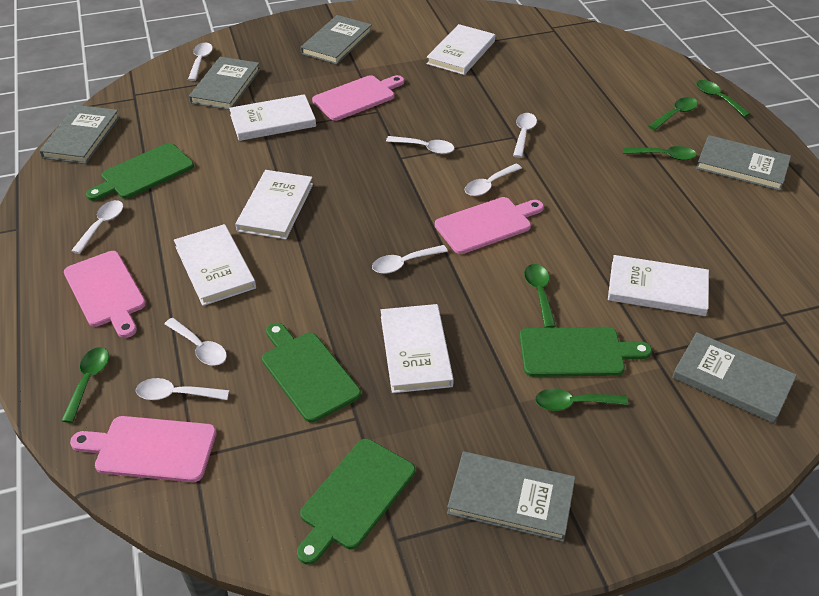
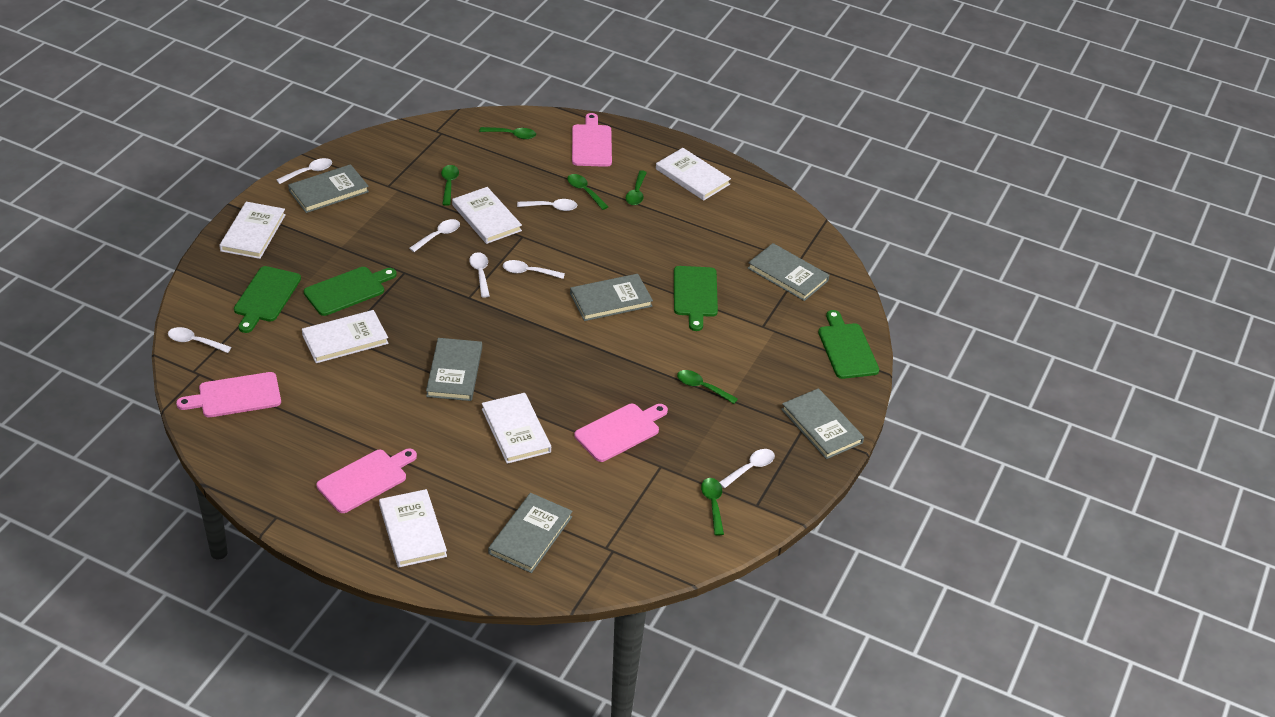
white spoon: 8 -> 7

